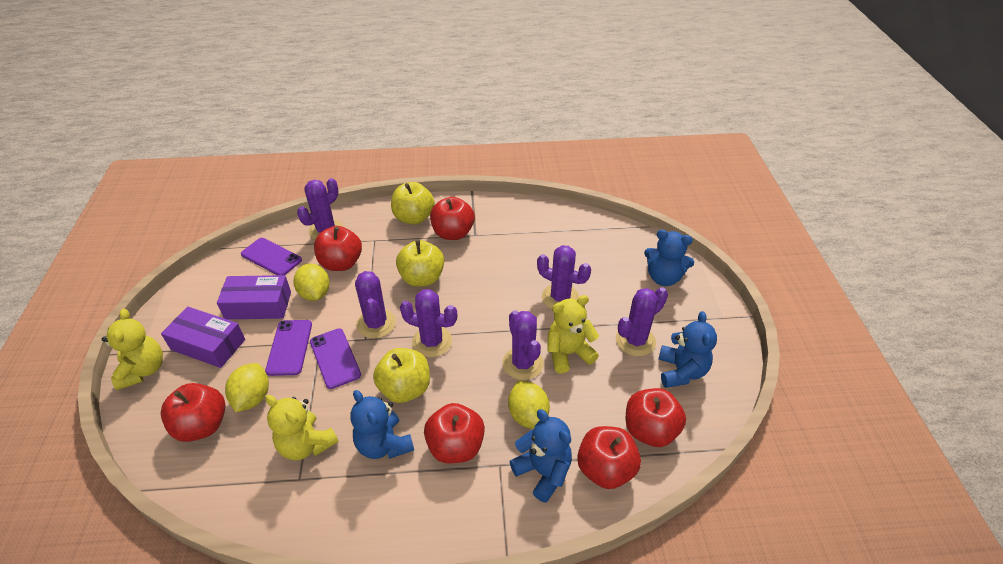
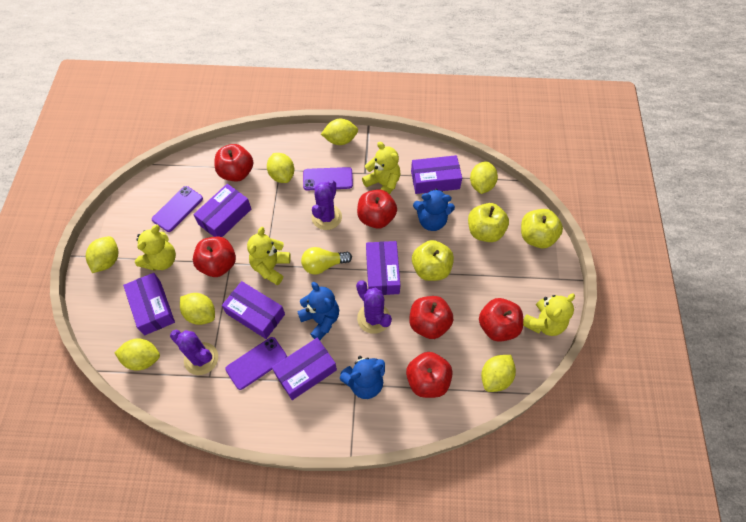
blue teddy bear: 4 -> 3
purple box: 2 -> 6
purple cactus: 6 -> 3
yellow lemon: 3 -> 7
yellow light bulb: 0 -> 1
yellow teddy bear: 3 -> 4

